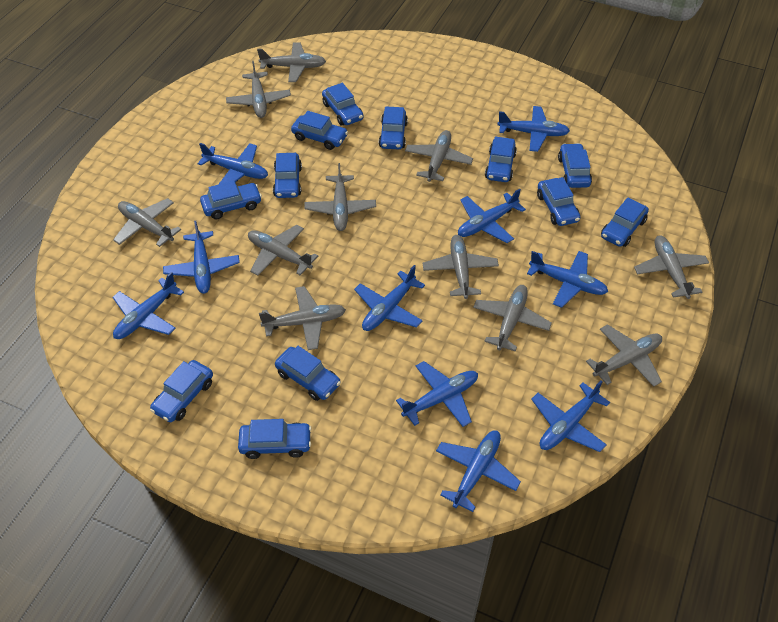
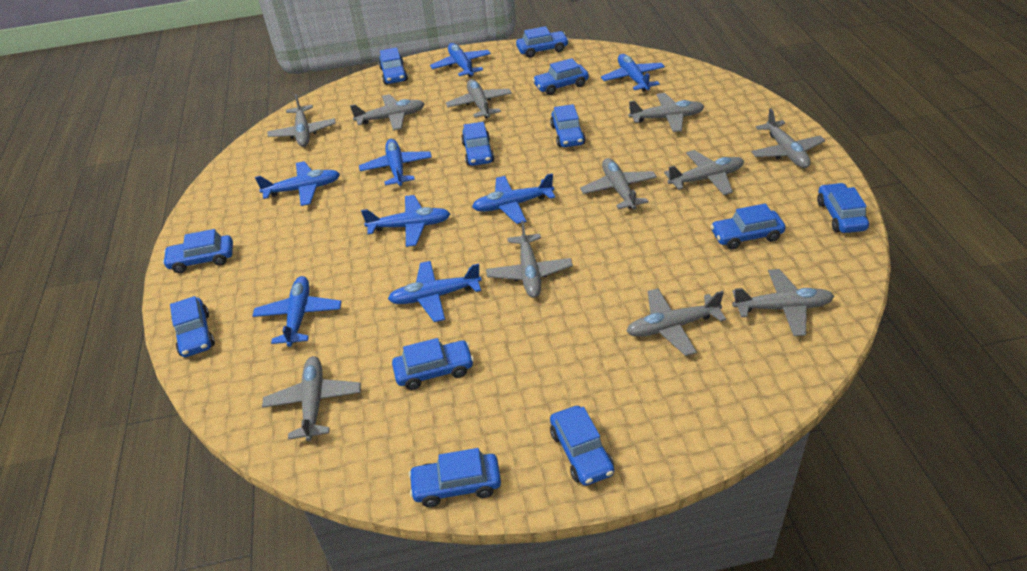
blue plane: 10 -> 8

